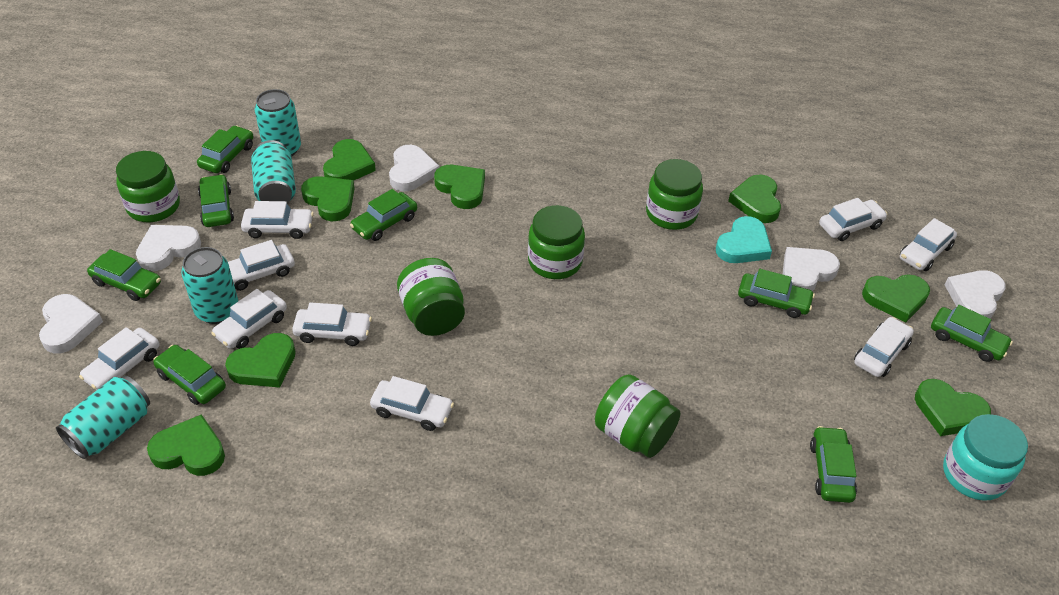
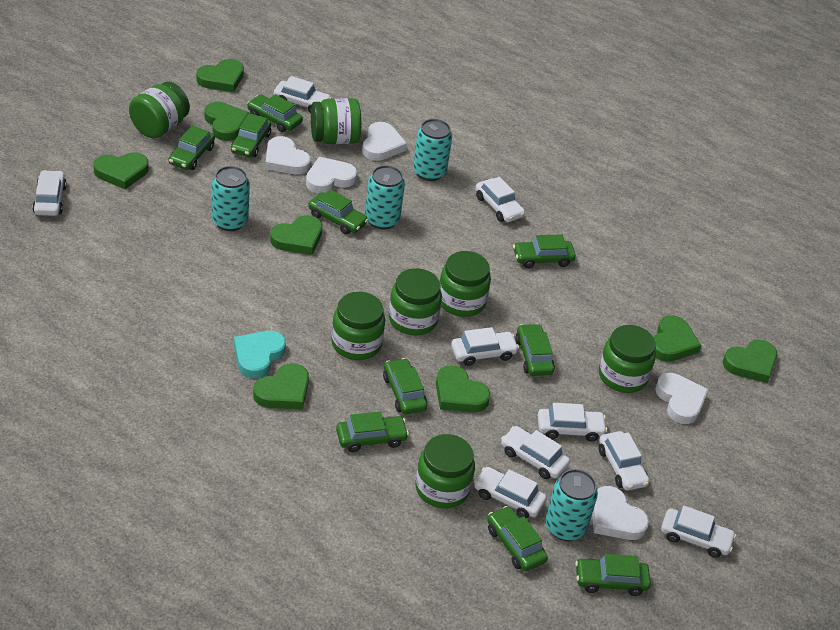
green car: 8 -> 10
green jar: 5 -> 7
turquoise jar: 1 -> 0

